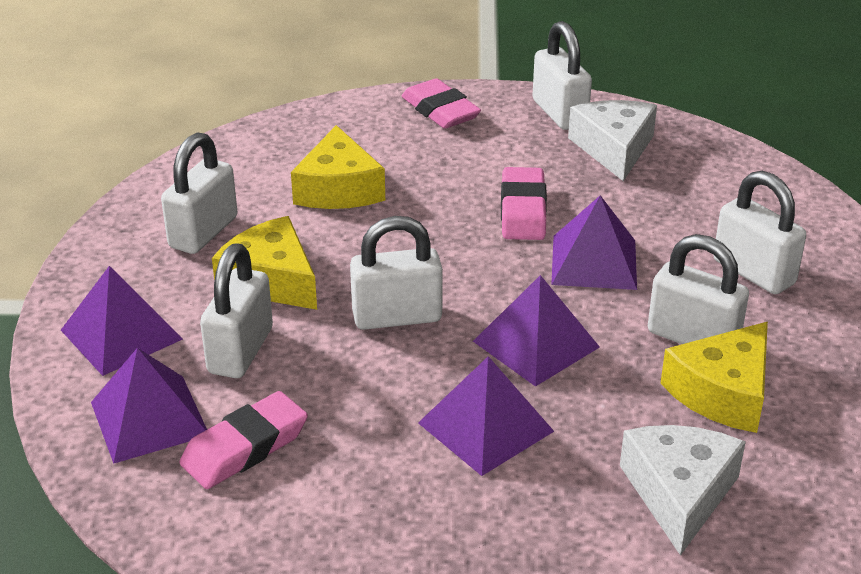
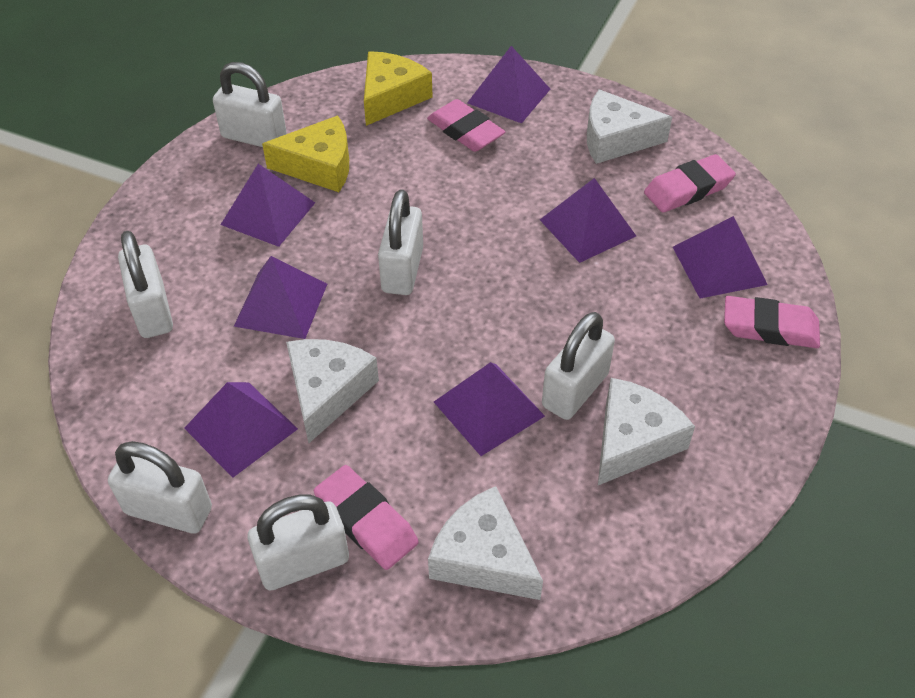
pink eraser: 3 -> 4
purple pyramid: 5 -> 7
white cheese: 2 -> 4
yellow cheese: 3 -> 2

